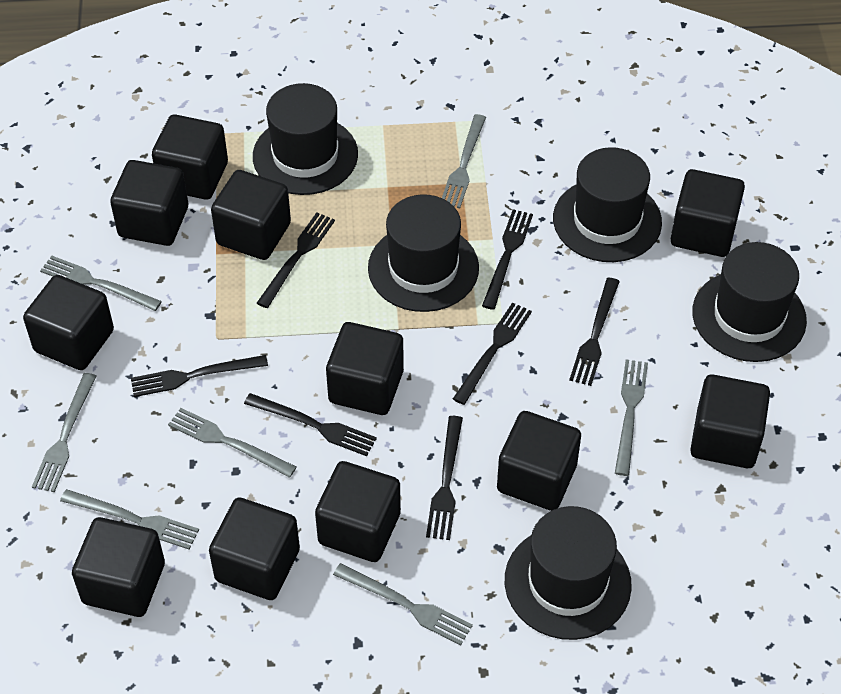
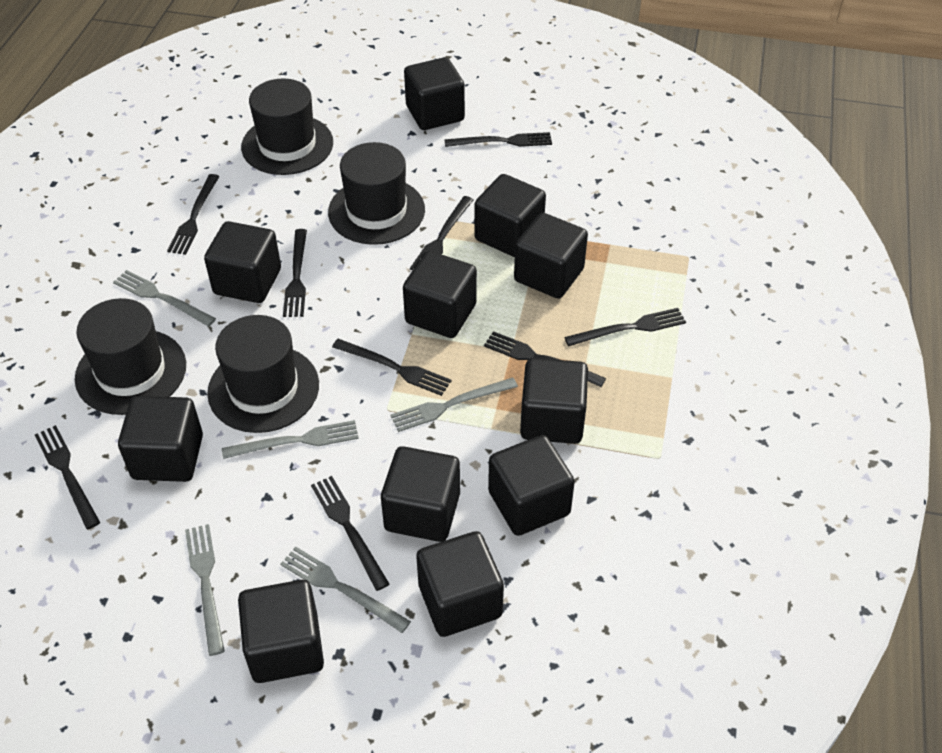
black fork: 7 -> 9
black hat: 5 -> 4
grey fork: 7 -> 5

